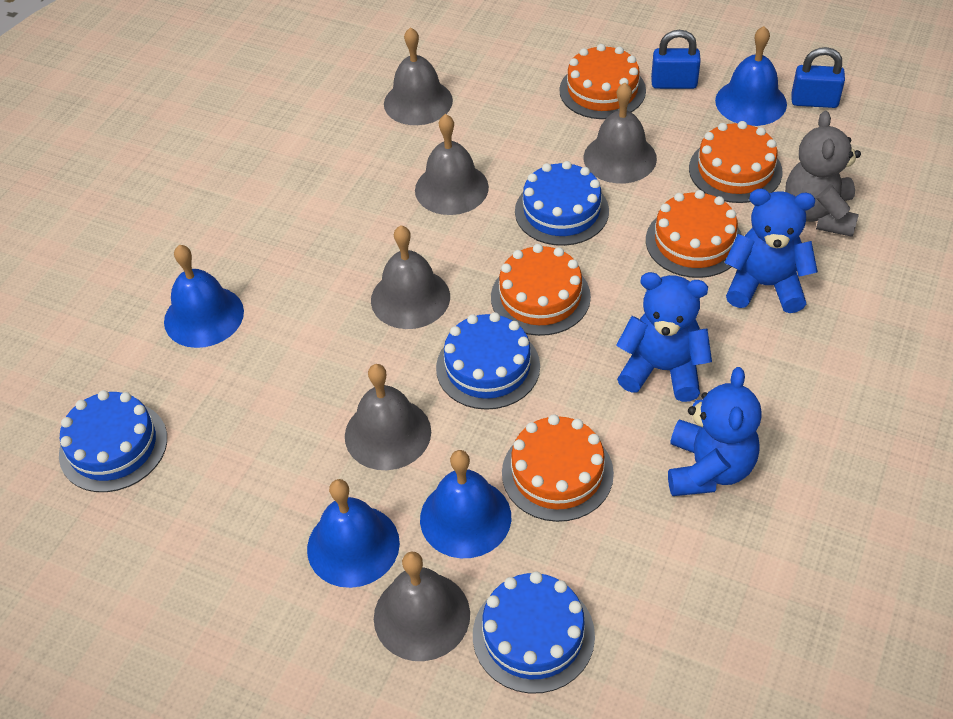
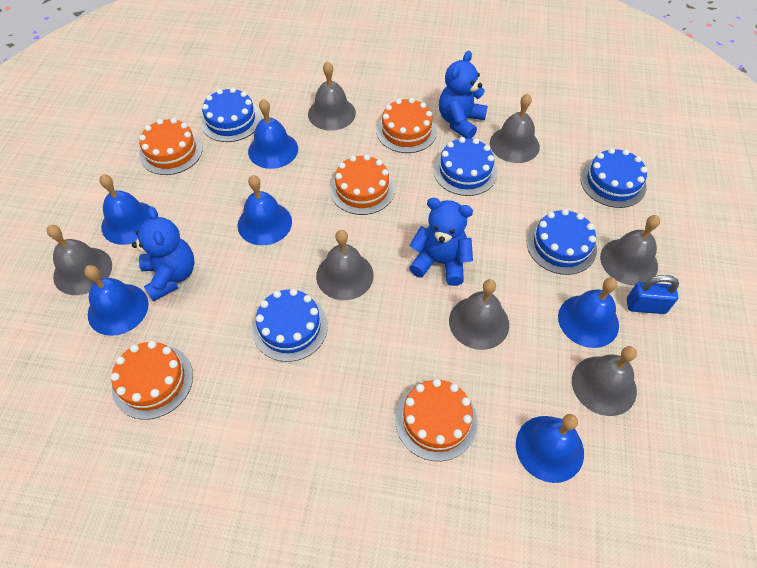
blue bell: 4 -> 6
blue cake: 4 -> 5
blue padlock: 2 -> 1
grey bell: 6 -> 7
grey teddy bear: 1 -> 0

